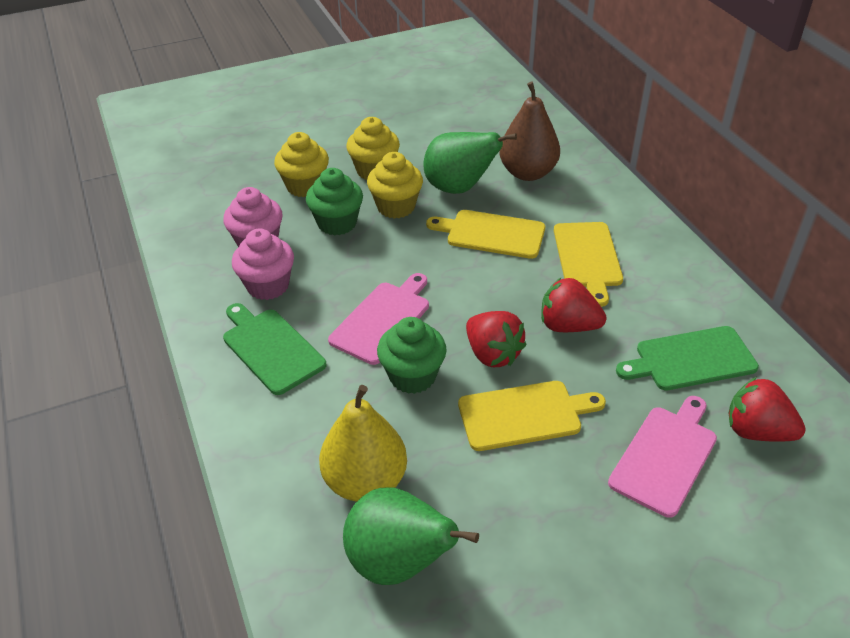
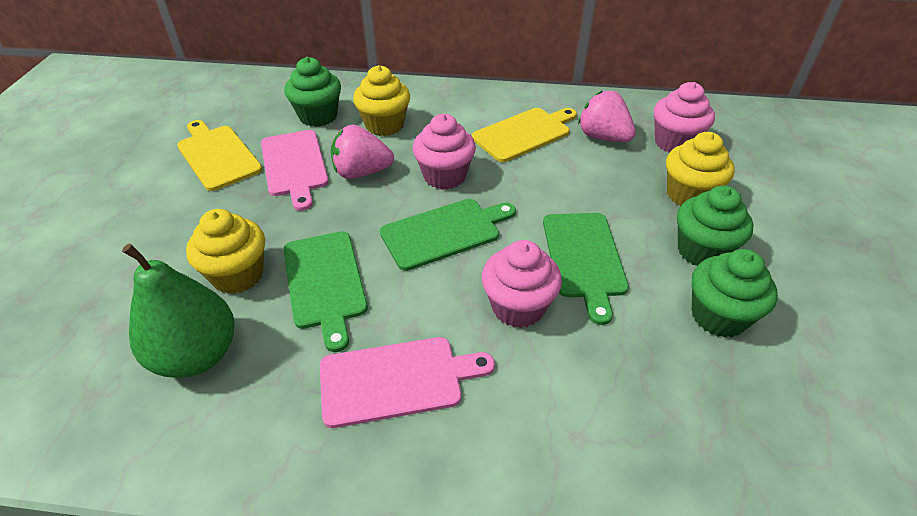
brown pear: 1 -> 0
green cupcake: 2 -> 3
green cutting board: 2 -> 3
green pear: 2 -> 1
pink cupcake: 2 -> 3
pink strawberry: 0 -> 2
red strawberry: 3 -> 0
yellow cutting board: 3 -> 2
yellow pear: 1 -> 0

